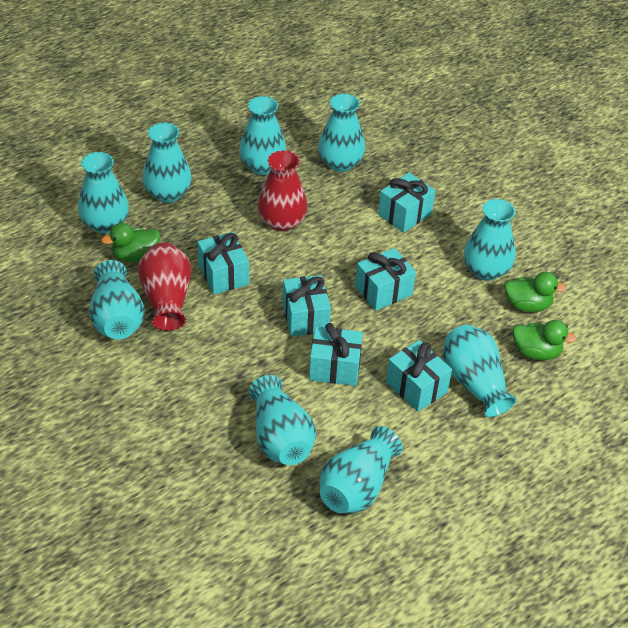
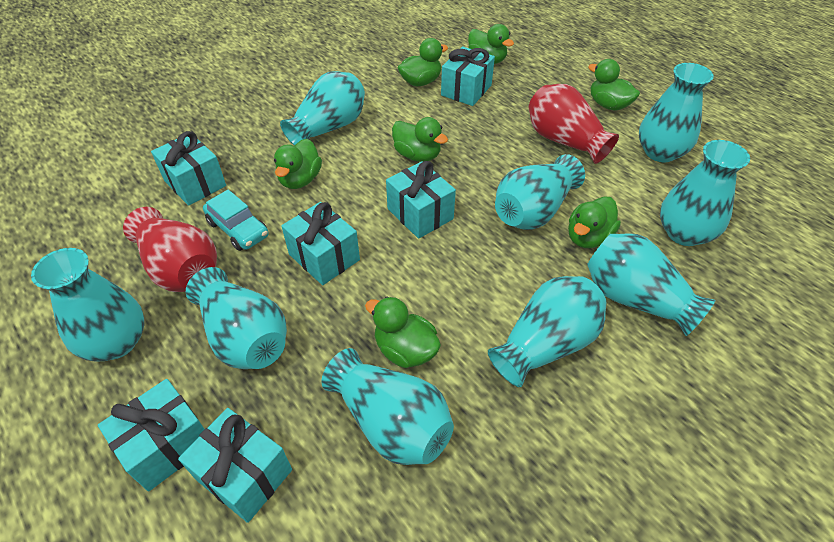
green duck: 3 -> 7
turquoise car: 0 -> 1

